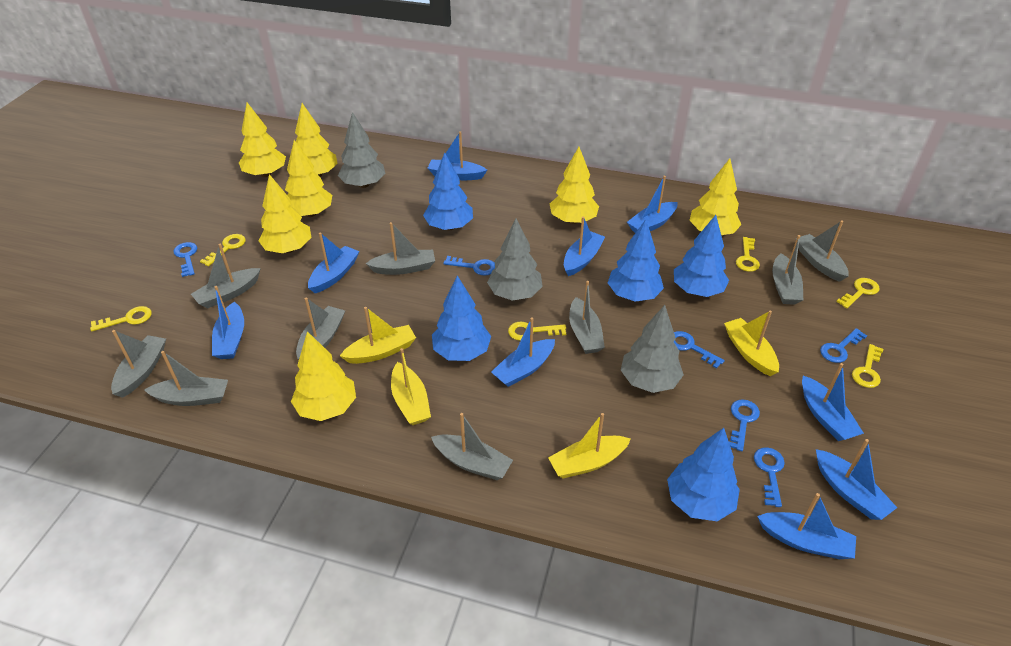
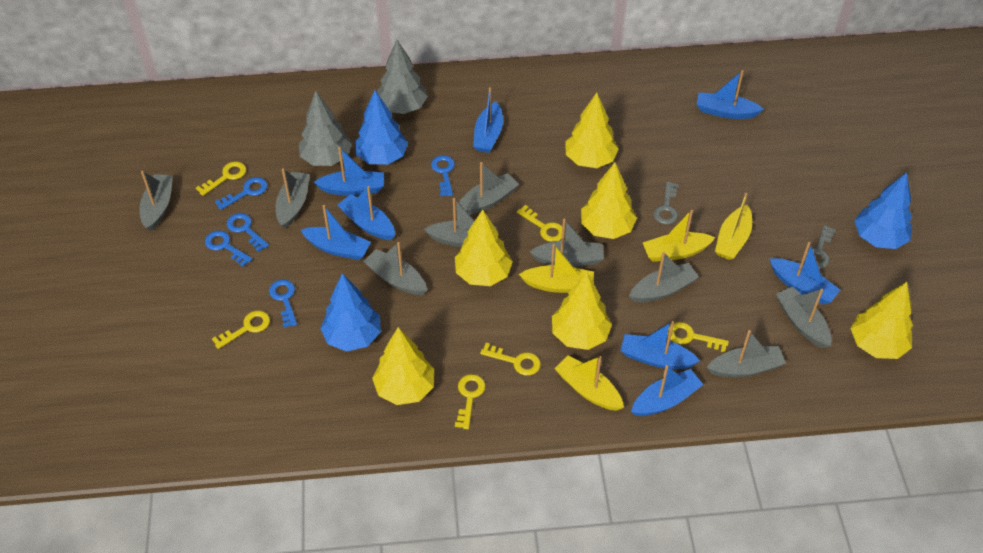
blue boat: 9 -> 8
blue key: 6 -> 5
blue tree: 5 -> 3
grey key: 0 -> 2
grey tree: 3 -> 2
yellow tree: 7 -> 6

